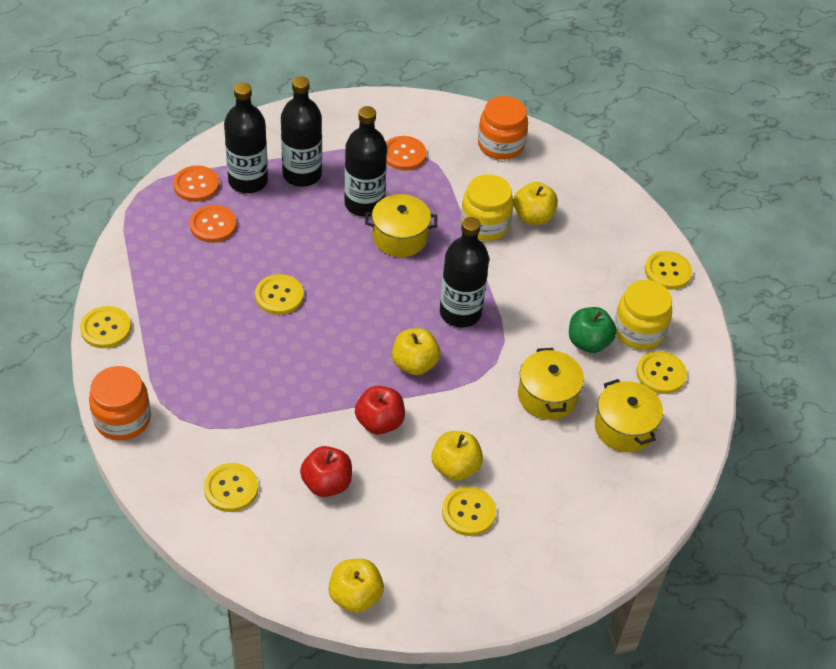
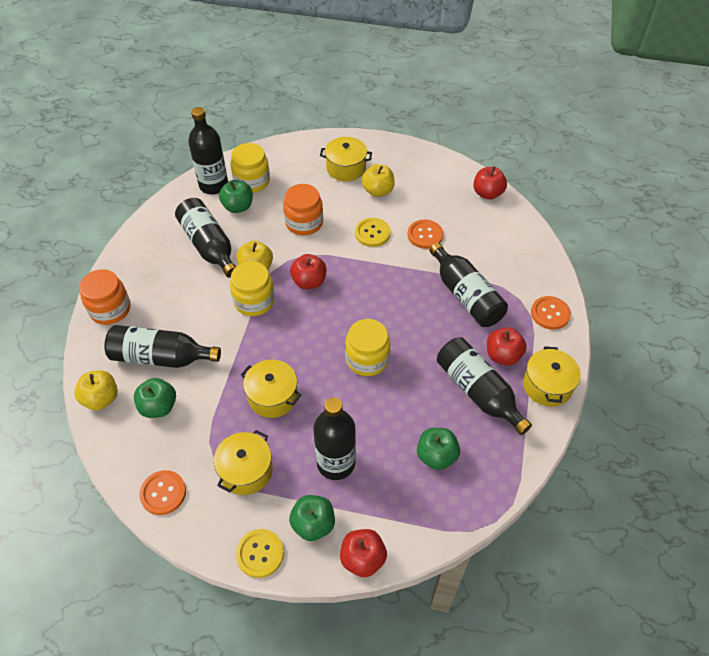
black bottle: 4 -> 6
green apple: 1 -> 4
red apple: 2 -> 4
yellow apple: 4 -> 3
yellow button: 6 -> 2
yellow jar: 2 -> 3
yellow pot: 3 -> 4

